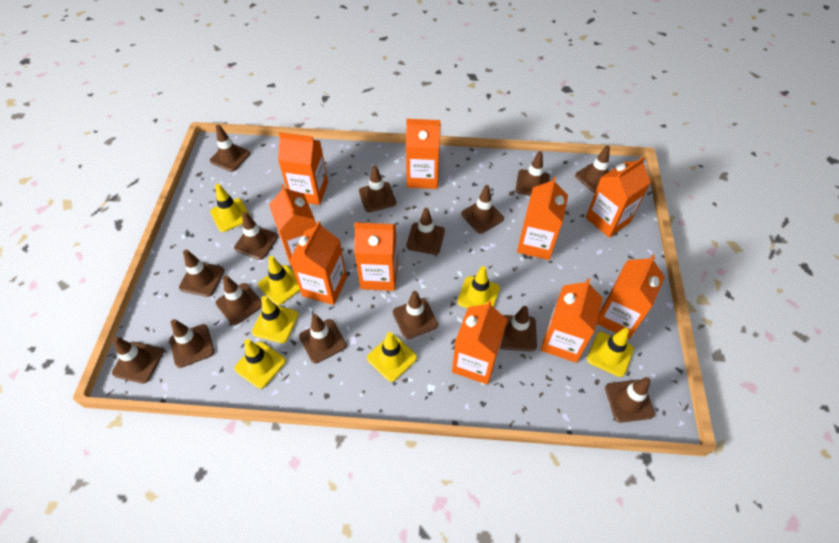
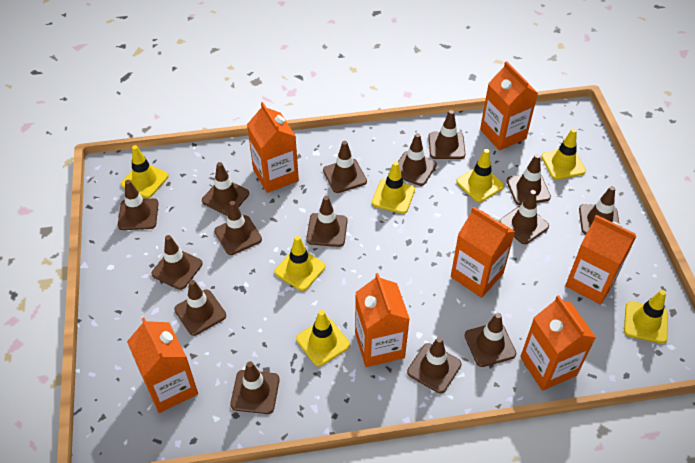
orange carton: 10 -> 7

